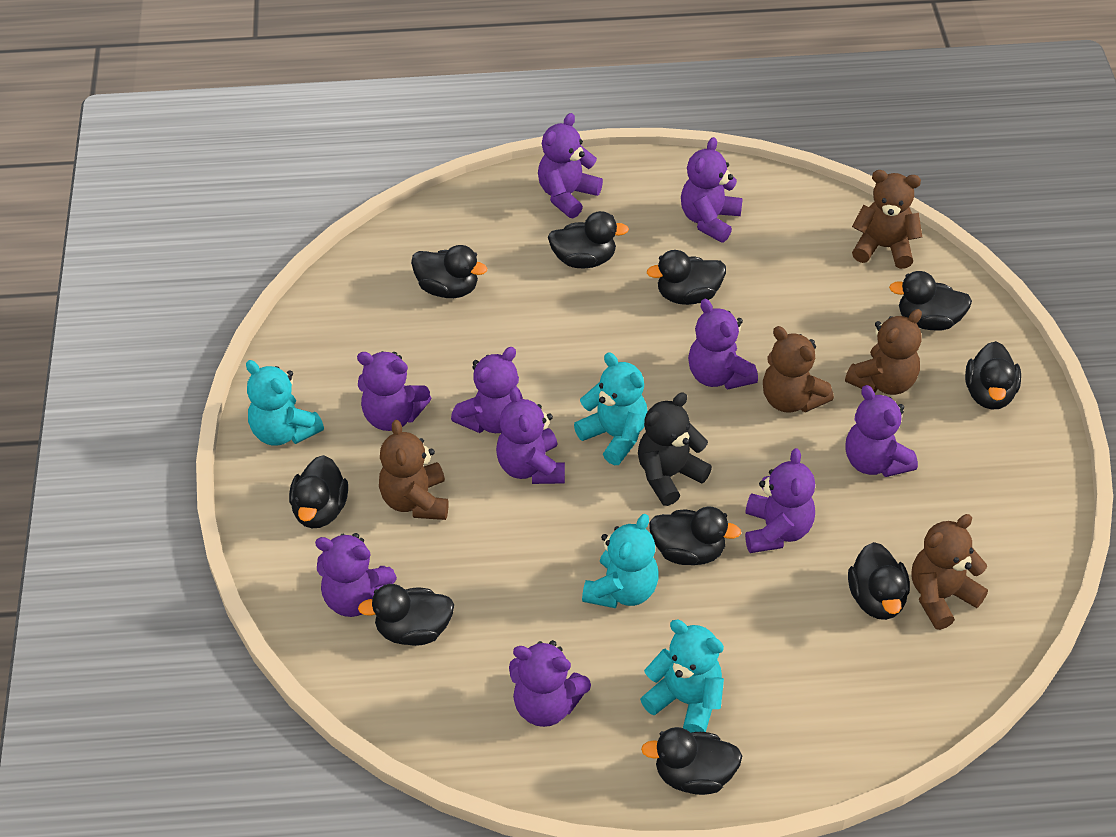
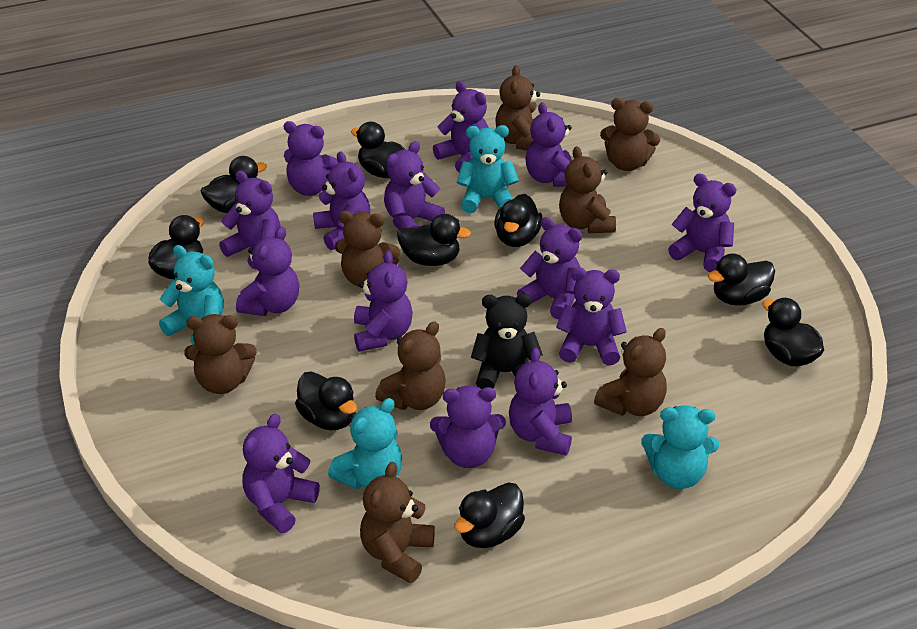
black duck: 10 -> 9
brown teddy bear: 5 -> 8
purple teddy bear: 10 -> 14

